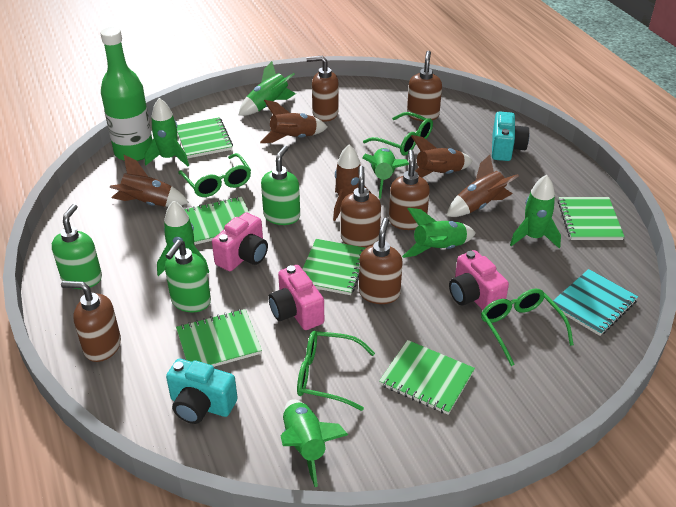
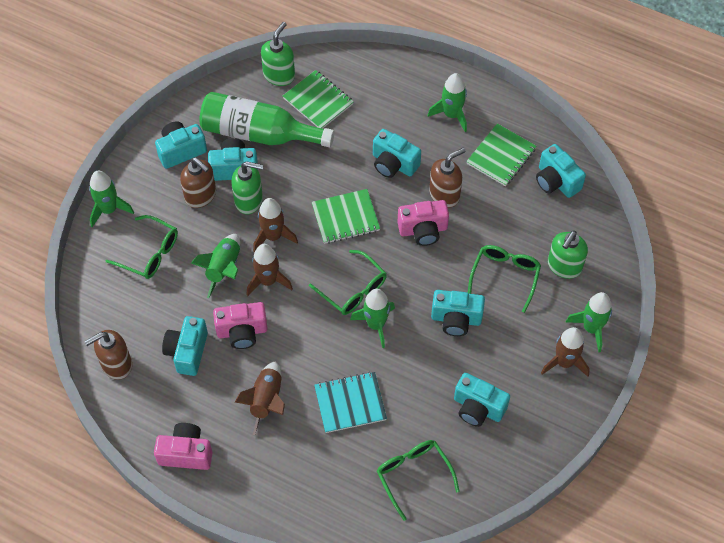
brown rocket: 5 -> 4
brown soap dispenser: 6 -> 3
green notebook: 6 -> 3
green rocket: 7 -> 5
turquoise camera: 2 -> 7

